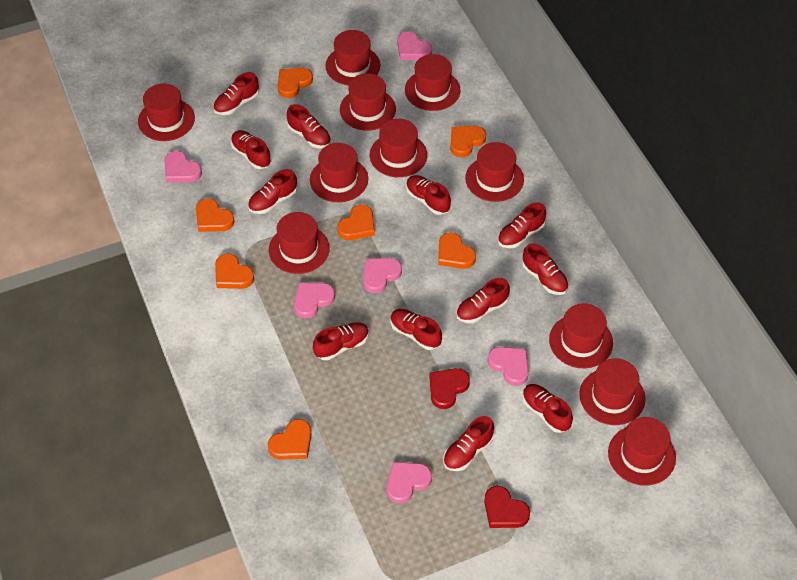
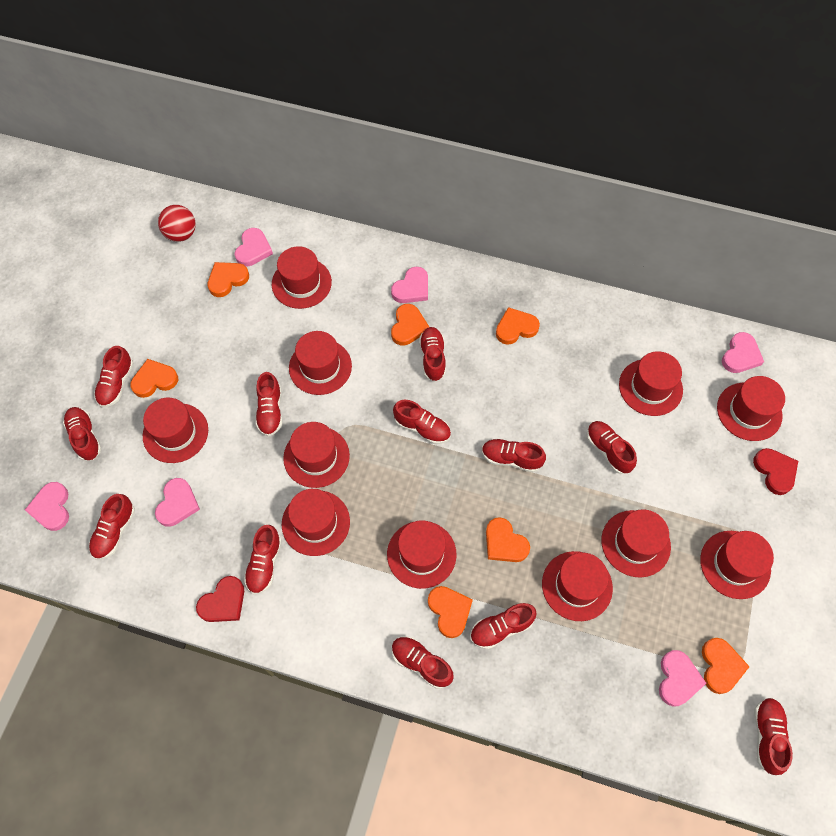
red ball: 0 -> 1

